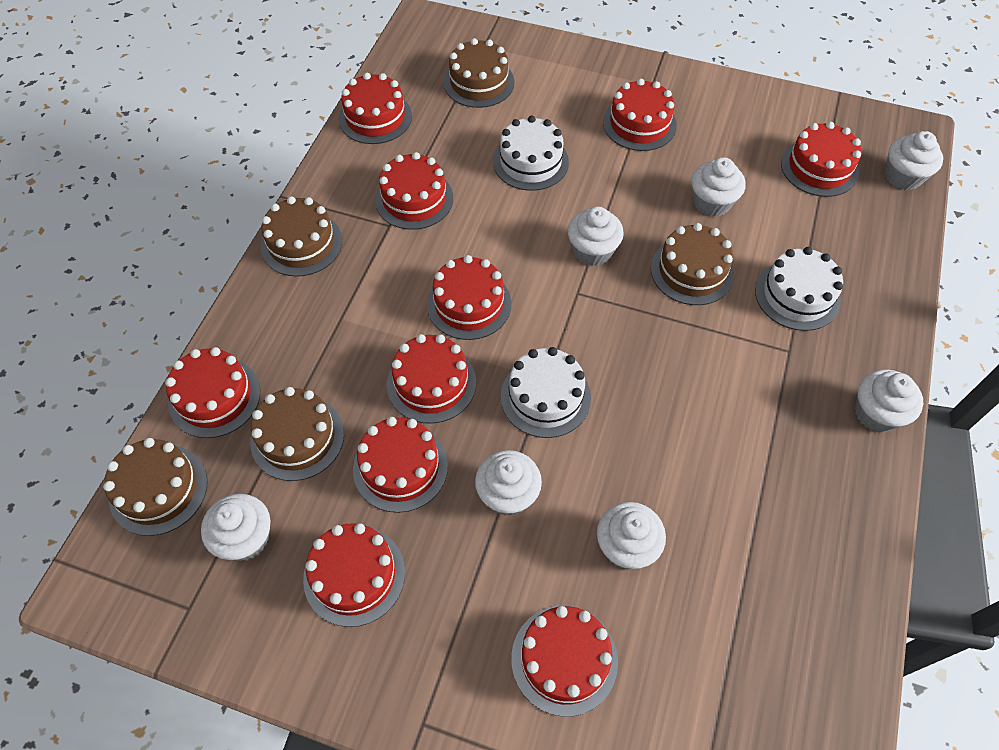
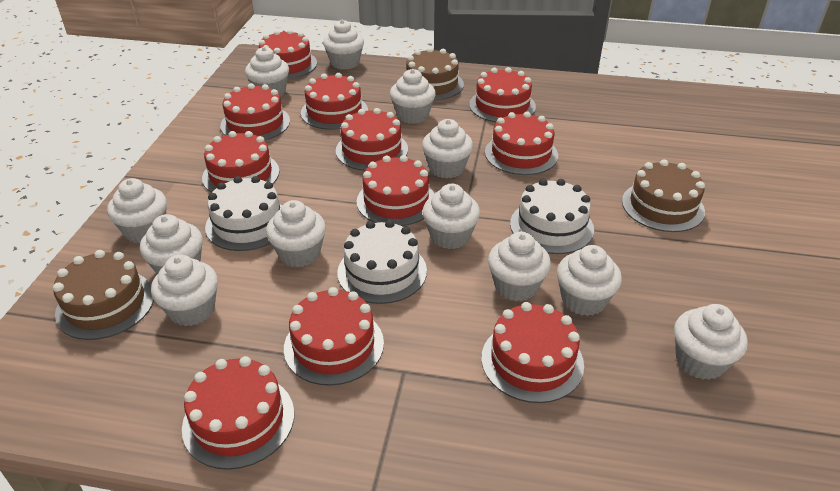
brown cake: 5 -> 3
red cake: 10 -> 11
white cupcake: 7 -> 12

